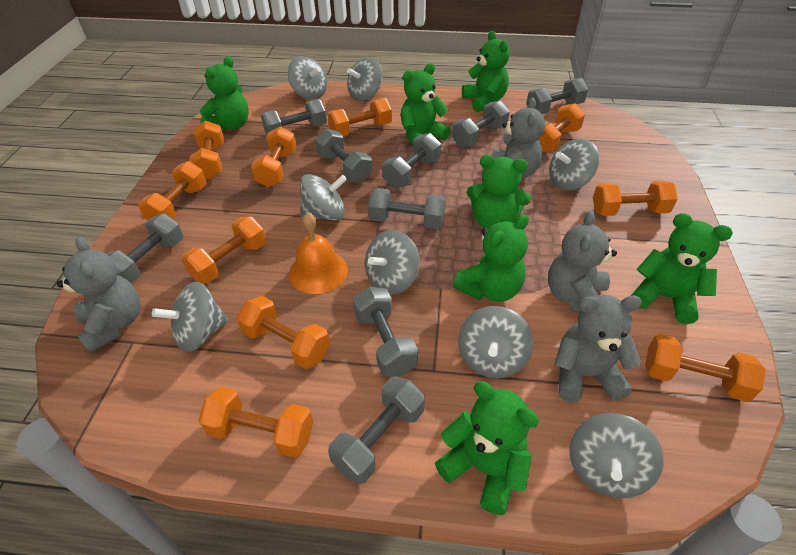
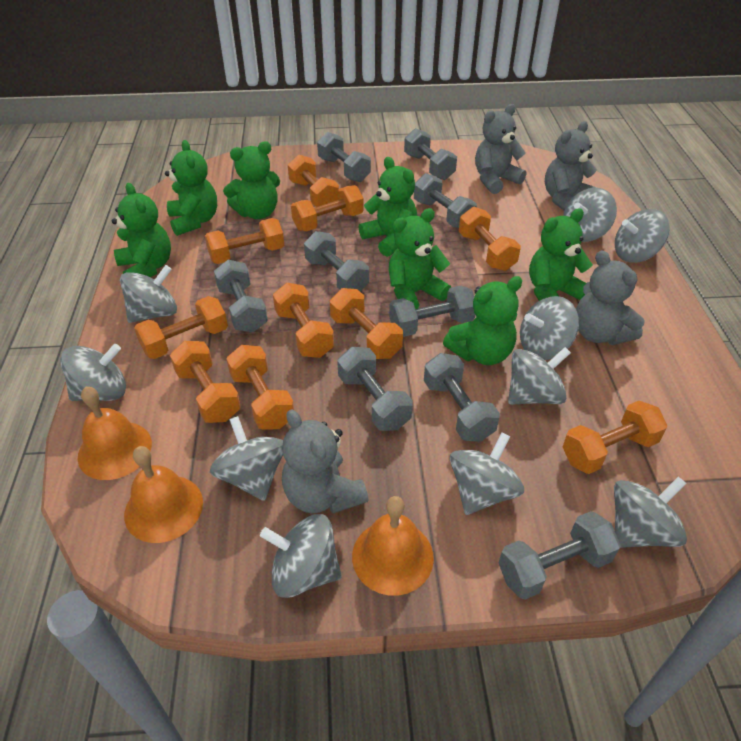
grey spinning top: 8 -> 10
orange bell: 1 -> 3

